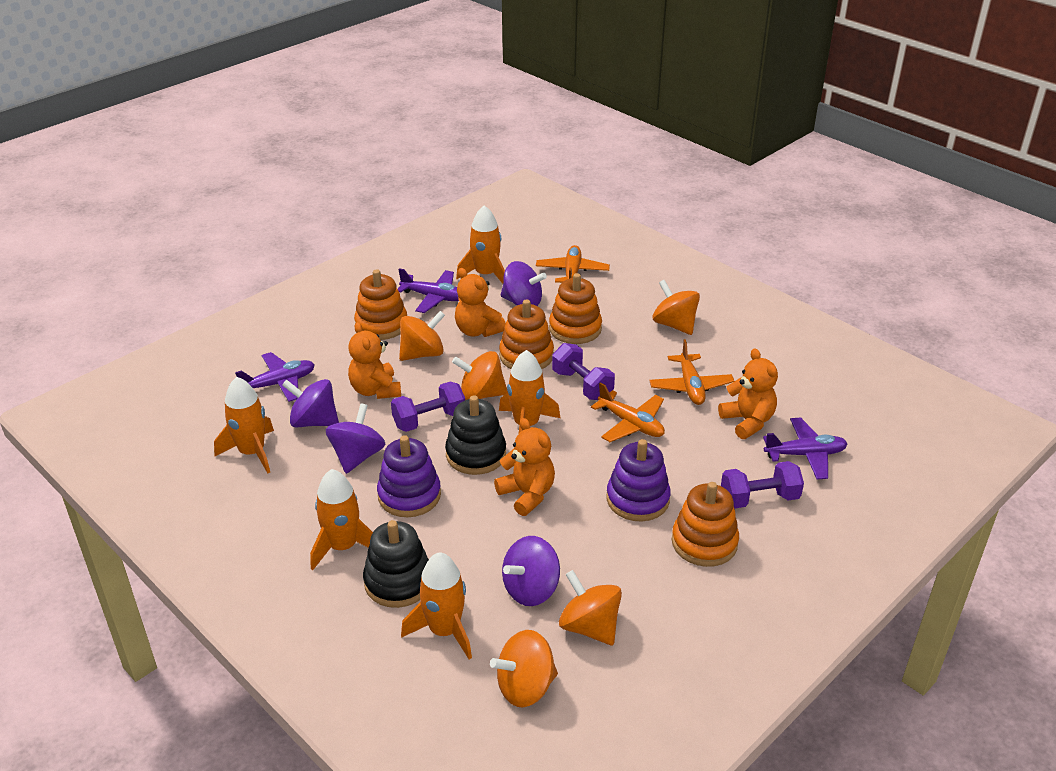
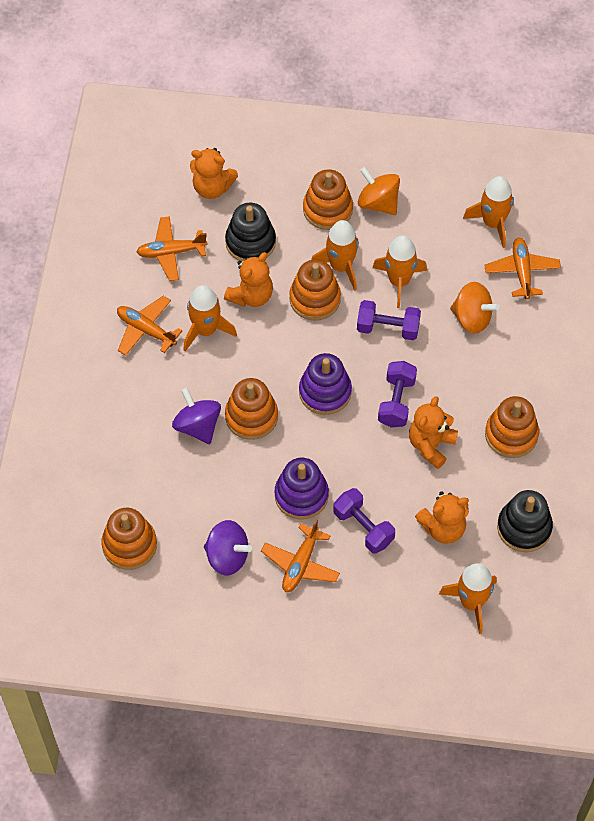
orange plane: 3 -> 4
orange spinning top: 5 -> 2
orange stacking toy: 4 -> 5
purple plane: 3 -> 0
purple spinning top: 4 -> 2

